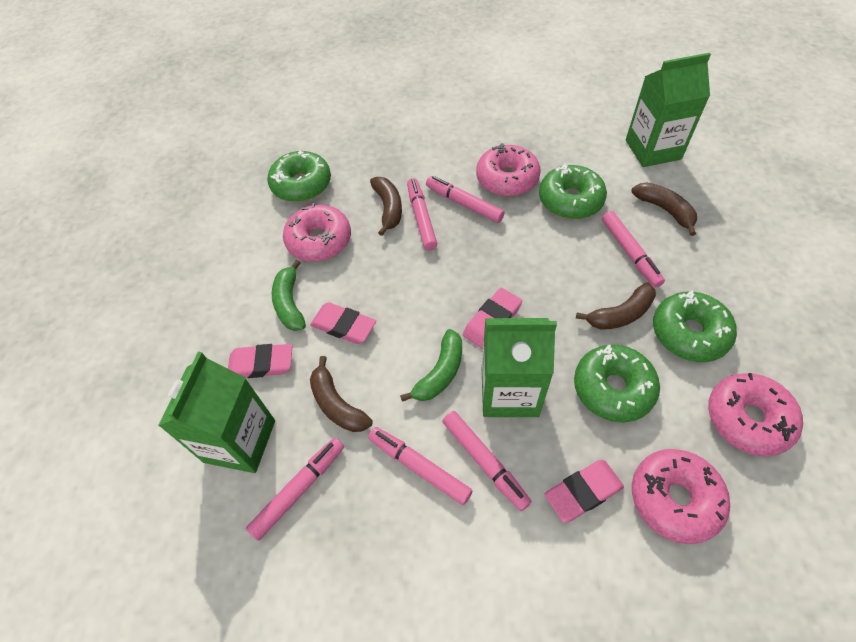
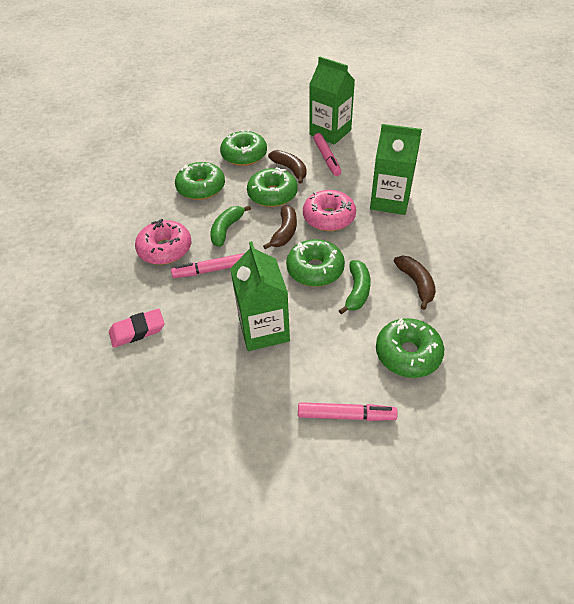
brown banana: 4 -> 3
green donut: 4 -> 5
pink donut: 4 -> 2
pink eraser: 4 -> 1
pink marker: 6 -> 3

